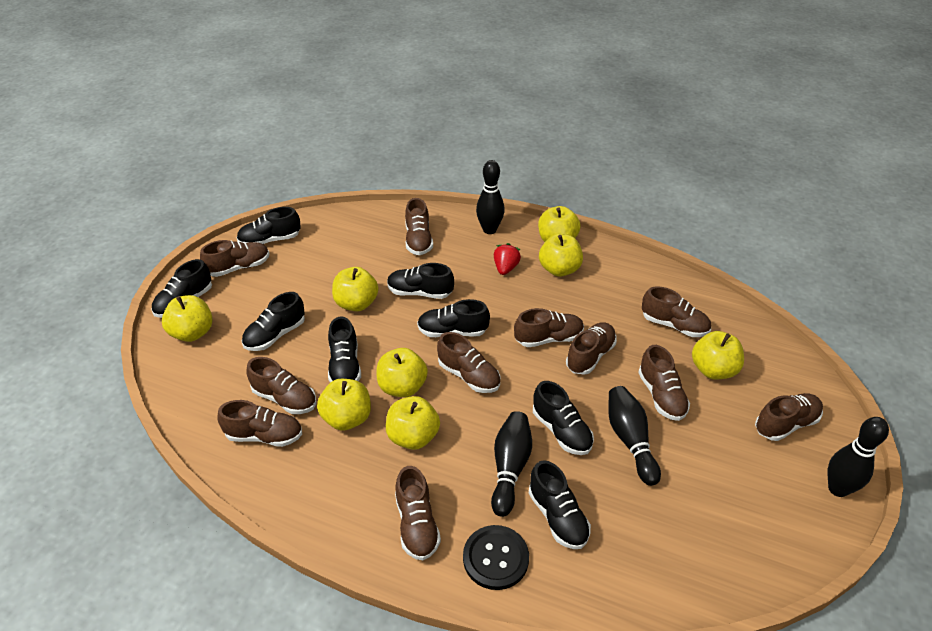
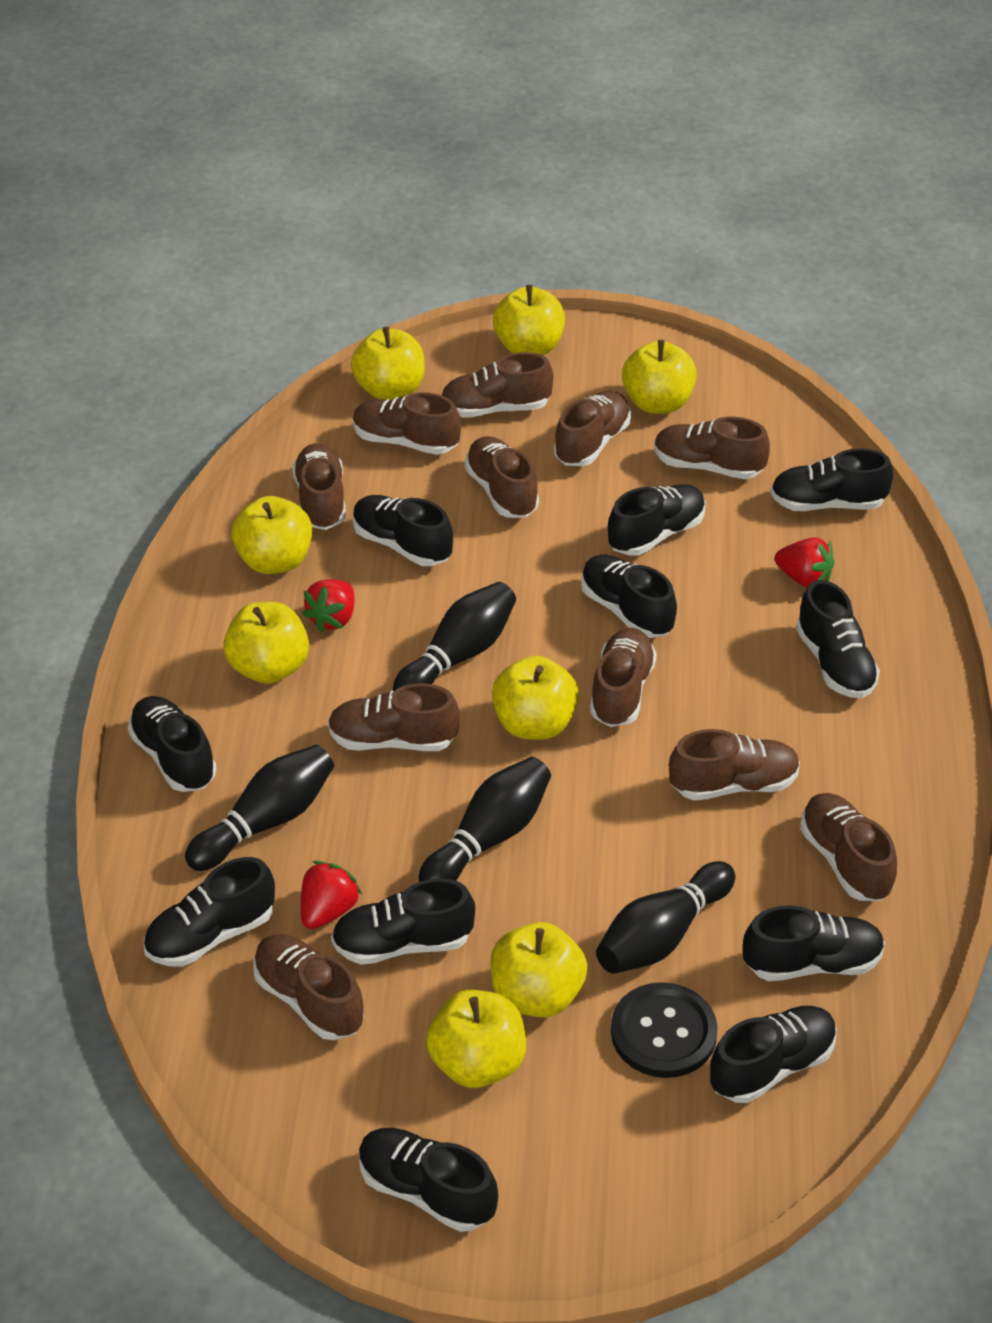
black shoe: 8 -> 11
red strawberry: 1 -> 3

